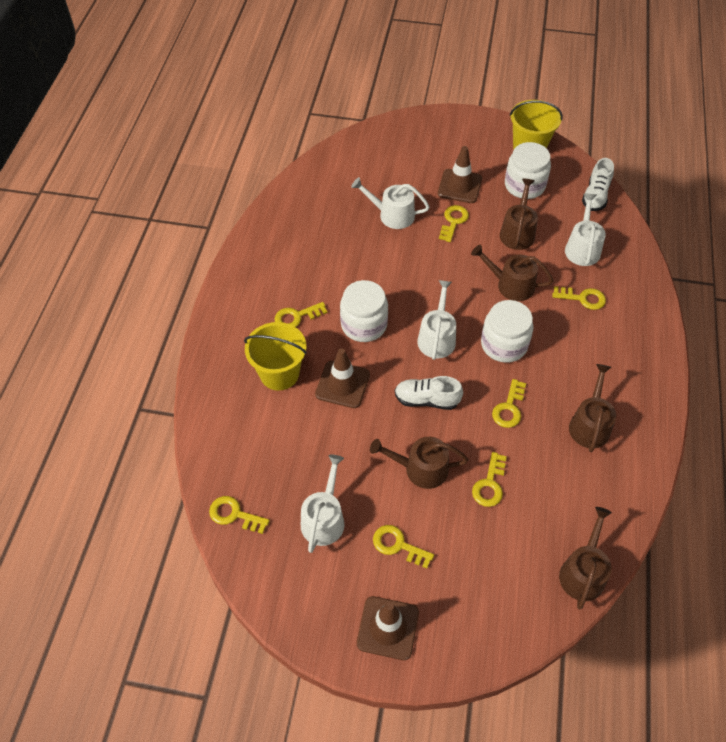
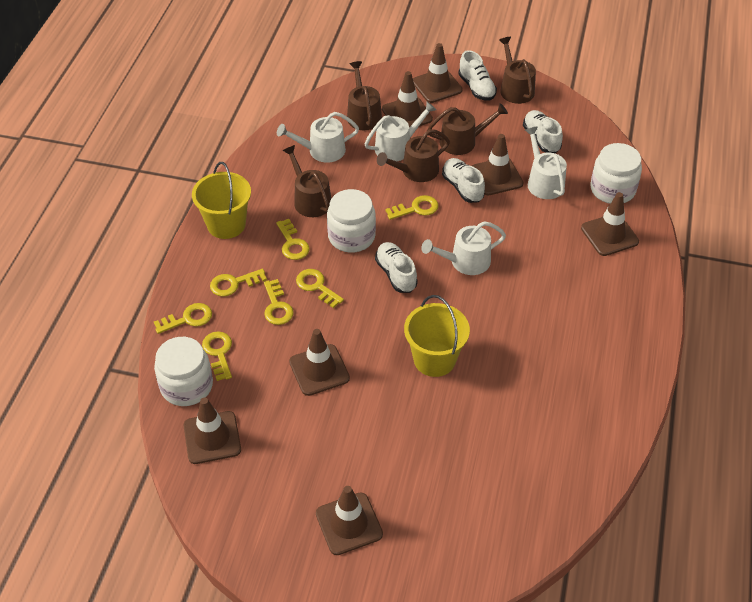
brown traffic cone: 3 -> 7
white shoe: 2 -> 4

